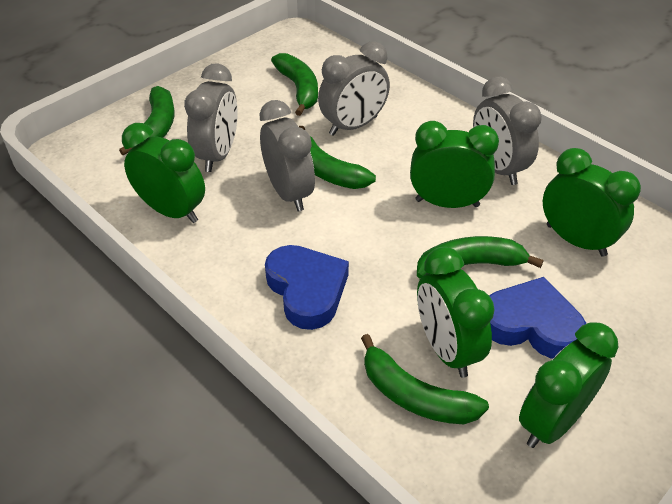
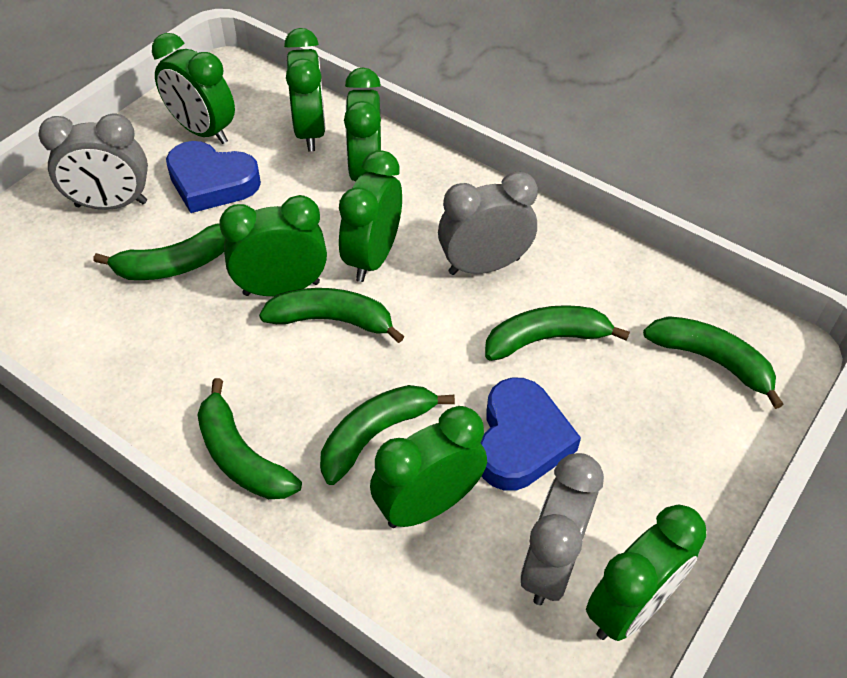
green banana: 5 -> 6
green clock: 5 -> 7
grey clock: 4 -> 3

